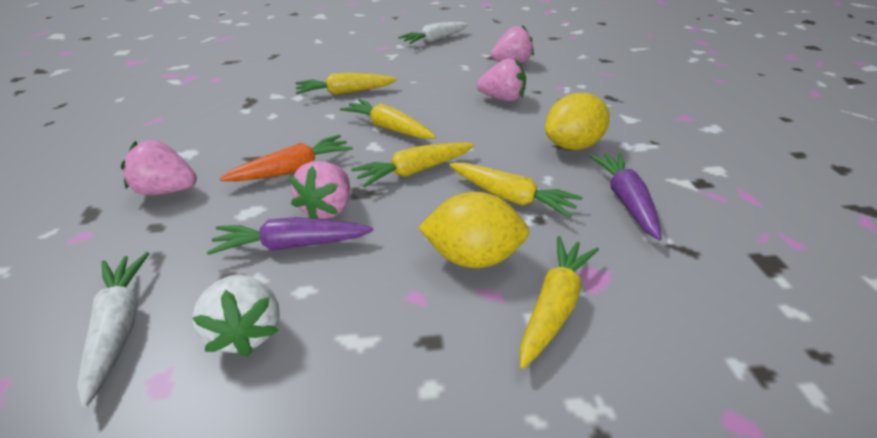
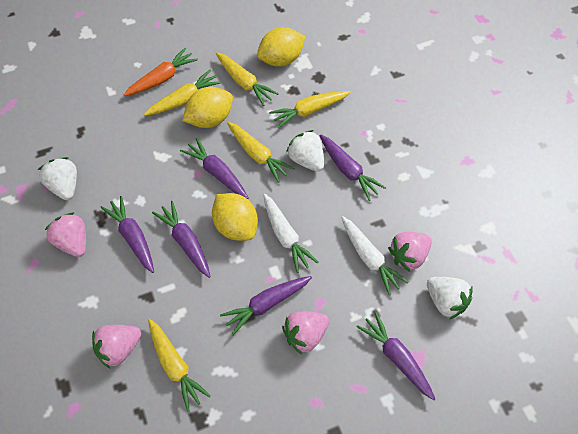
purple carrot: 2 -> 6
white strawberry: 1 -> 3
yellow lemon: 2 -> 3

